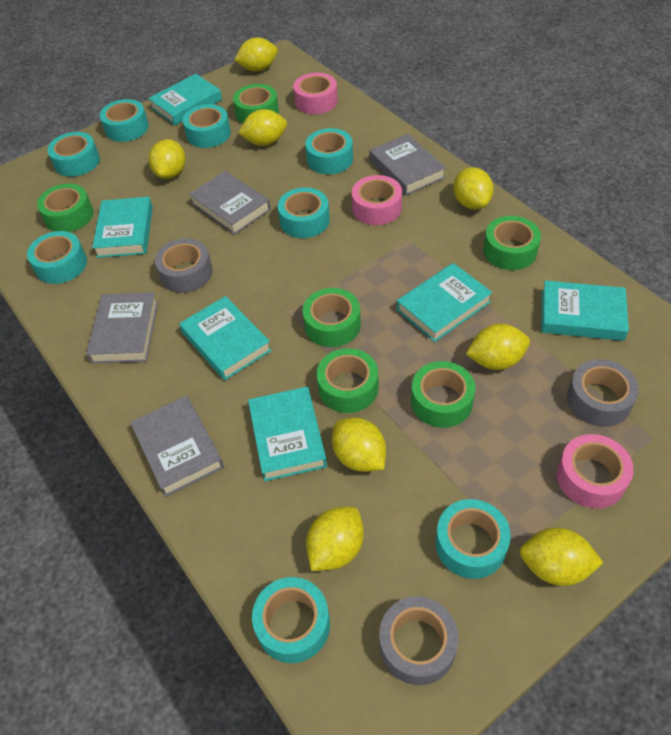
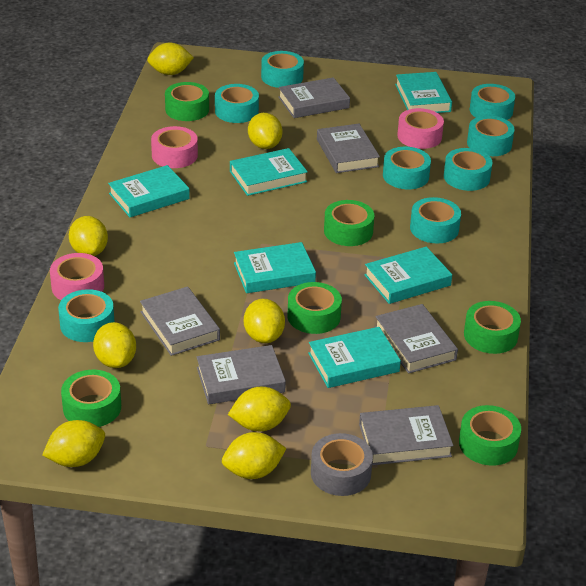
grey book: 4 -> 6
grey tape: 3 -> 1

